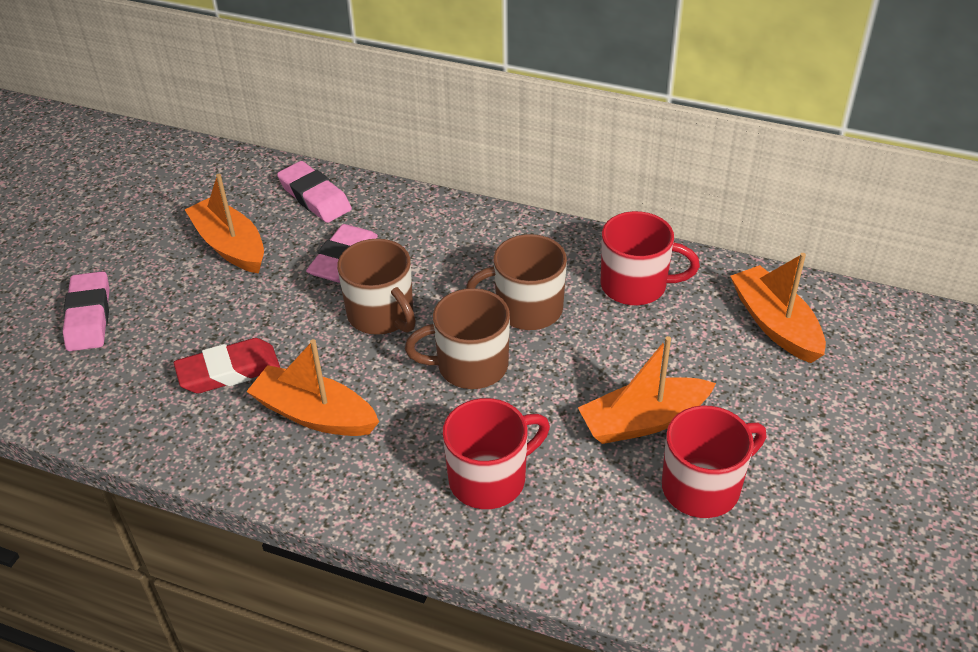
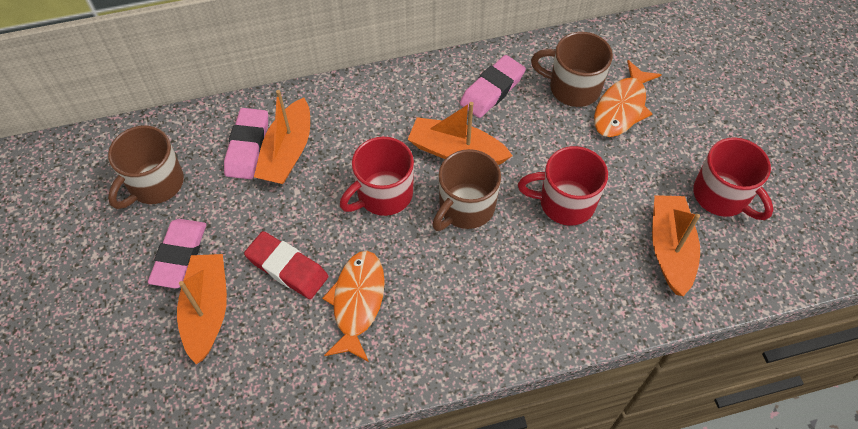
orange fish: 0 -> 2

